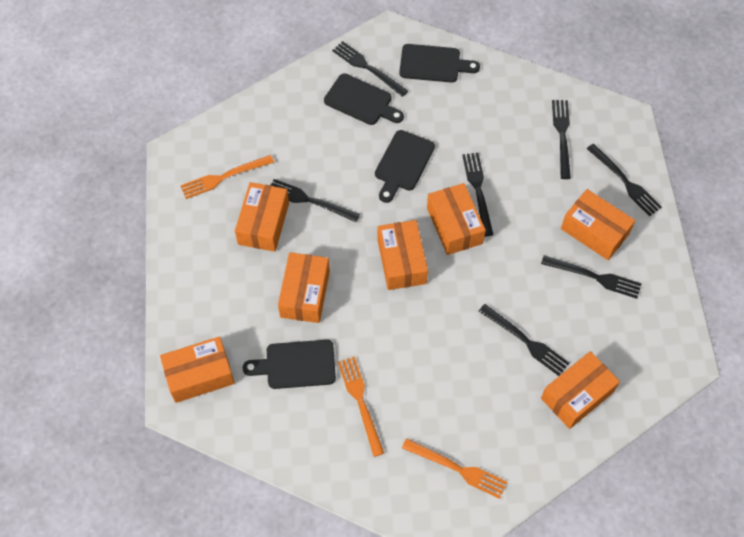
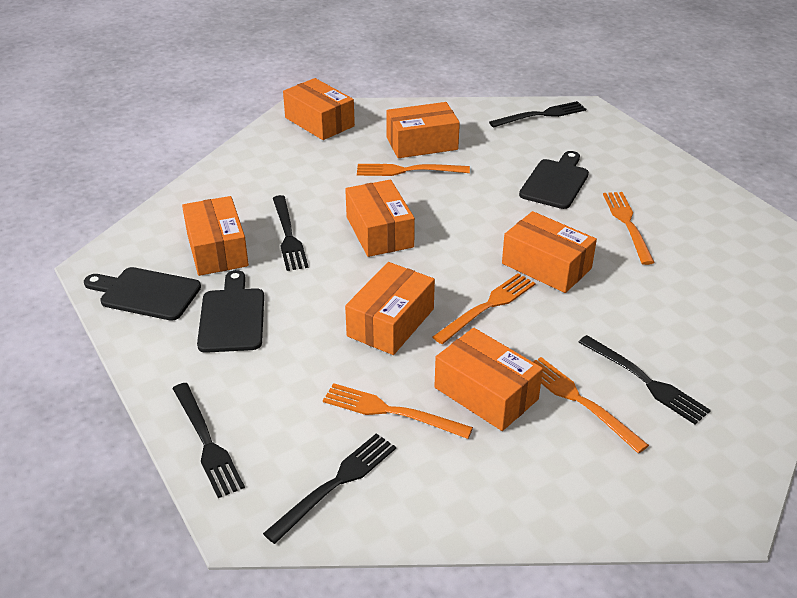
black cutting board: 4 -> 3
black fork: 7 -> 5
orange fork: 3 -> 5

